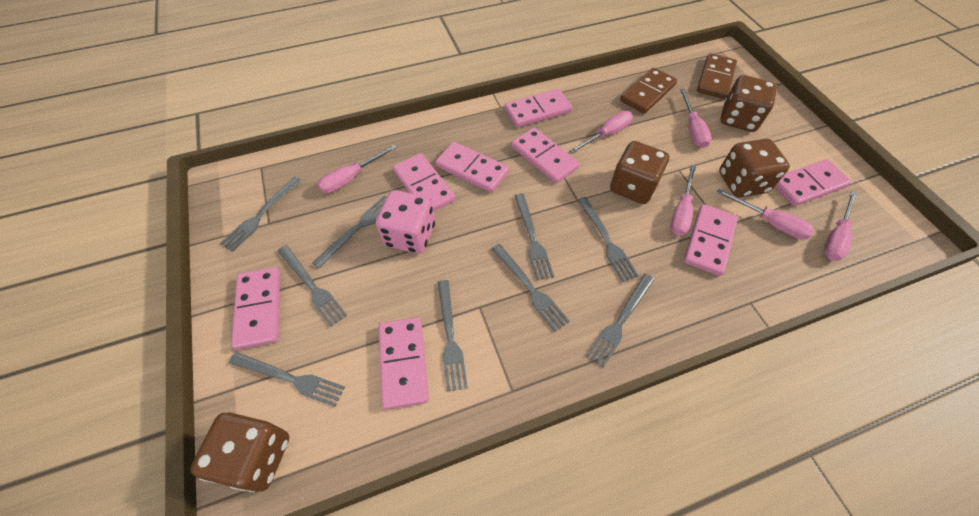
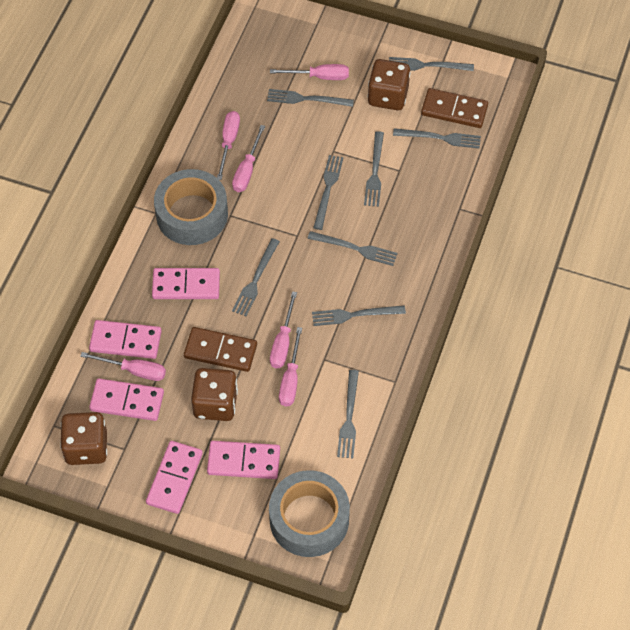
brown dice: 4 -> 3
grey tape: 0 -> 2
pink dice: 1 -> 0
pink domino: 8 -> 5

